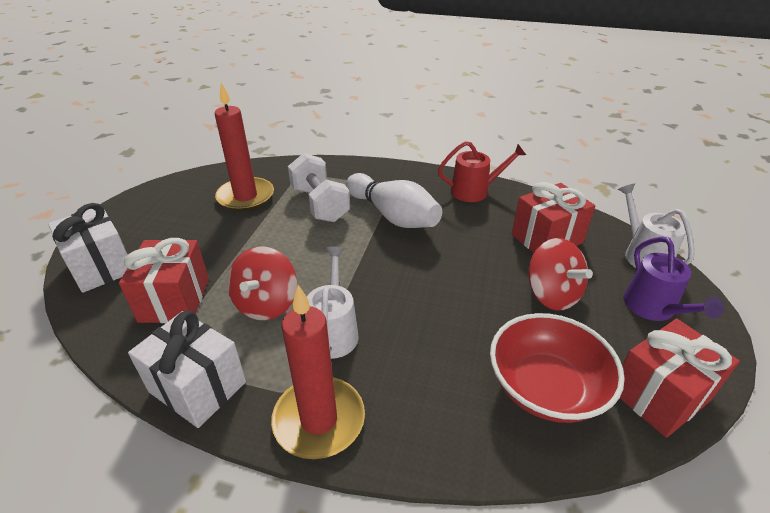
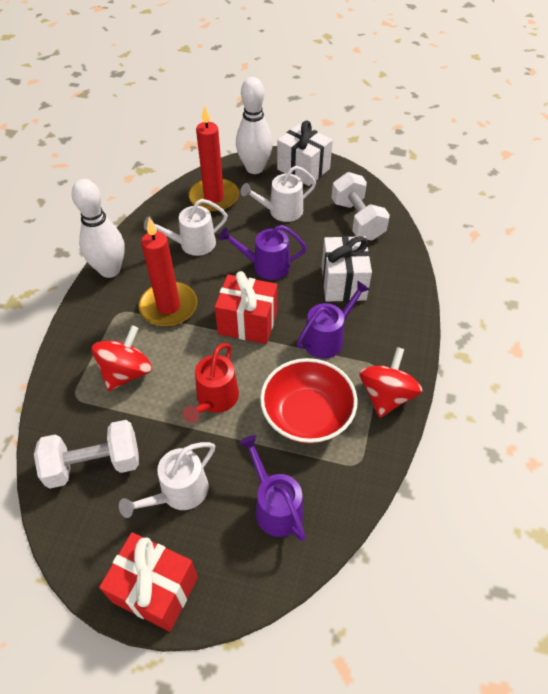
purple watering can: 1 -> 3
red gift: 3 -> 2
white bowling pin: 1 -> 2
white dumbbell: 1 -> 2
white watering can: 2 -> 3

